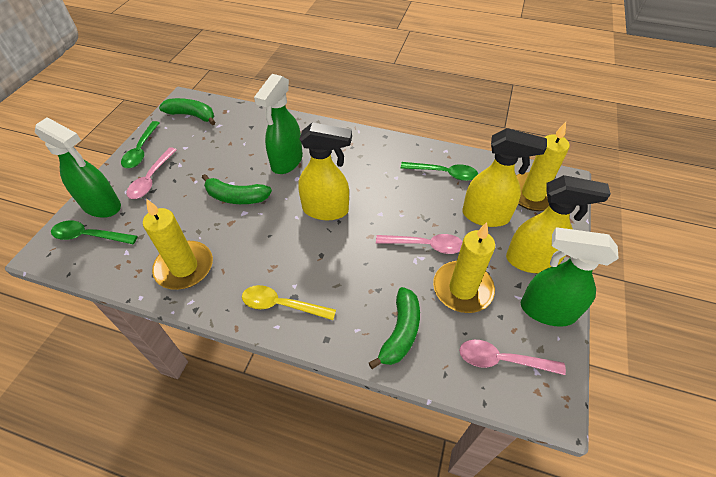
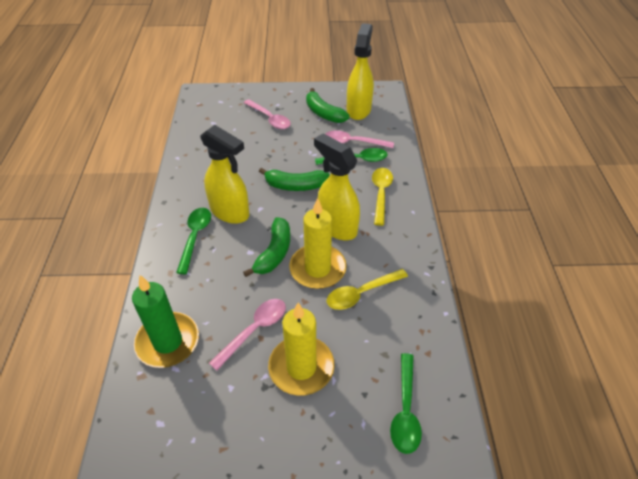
green candle: 0 -> 1
green spray bottle: 3 -> 0
yellow candle: 3 -> 2
yellow spoon: 1 -> 2

